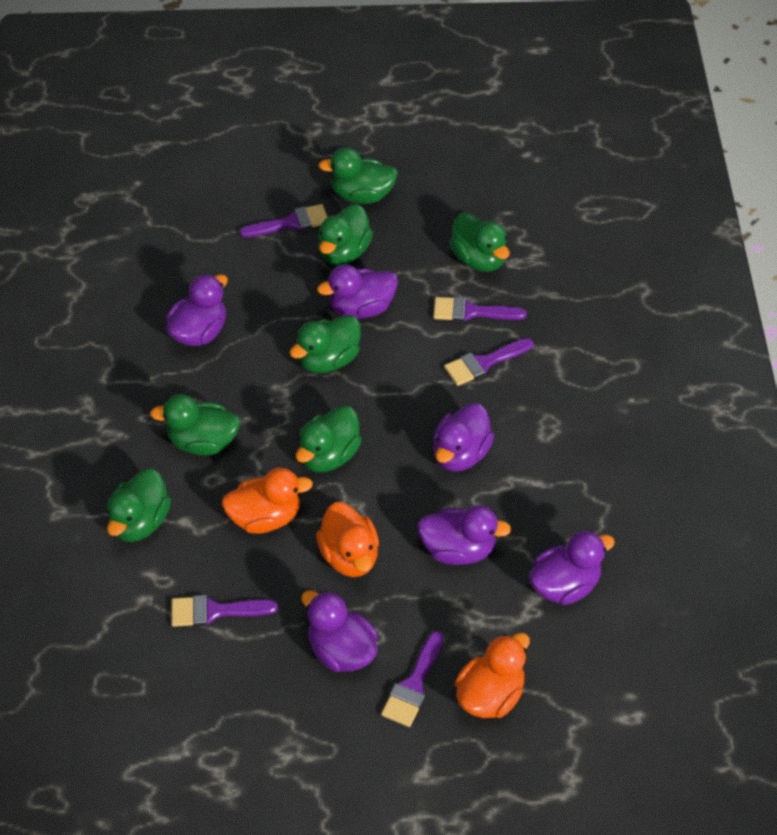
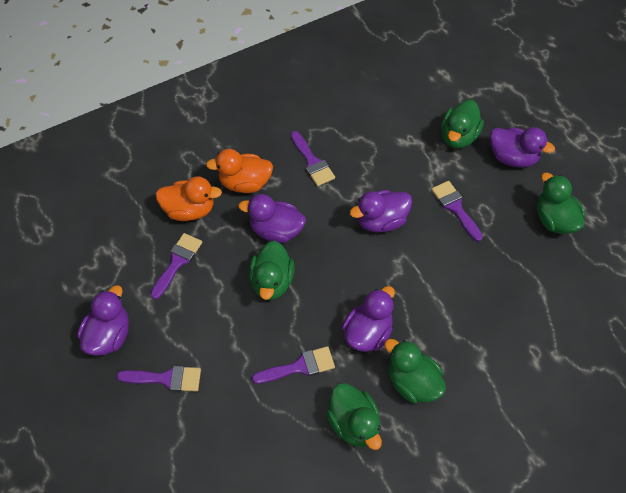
green duck: 7 -> 5
orange duck: 3 -> 2
purple duck: 6 -> 5

